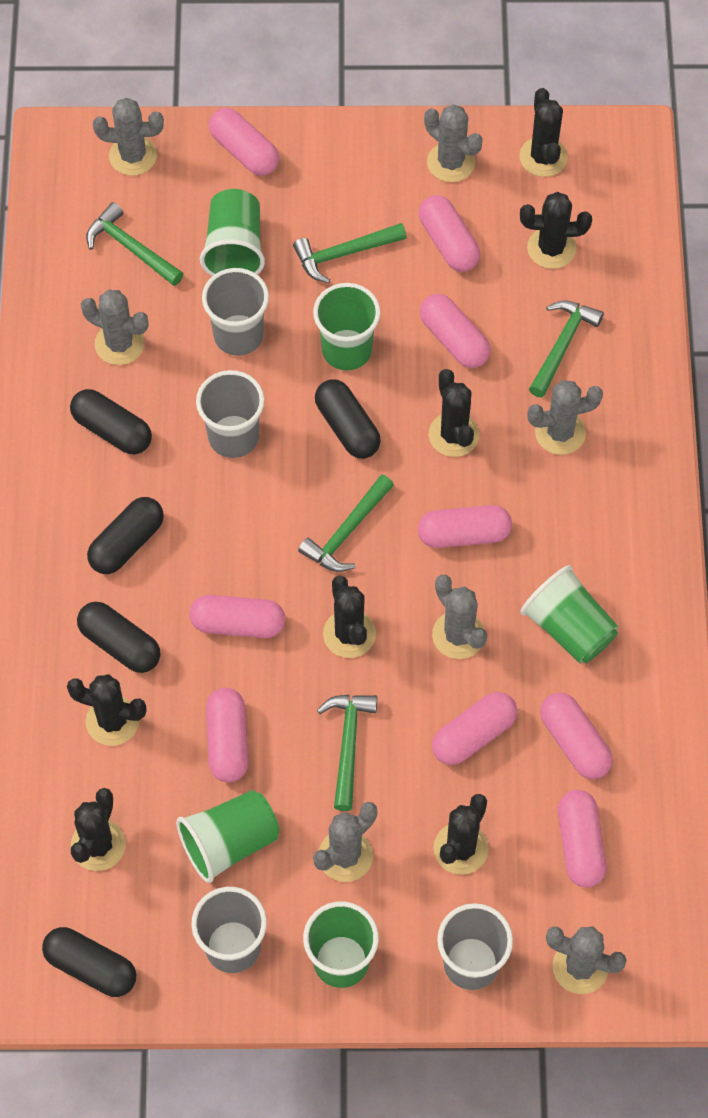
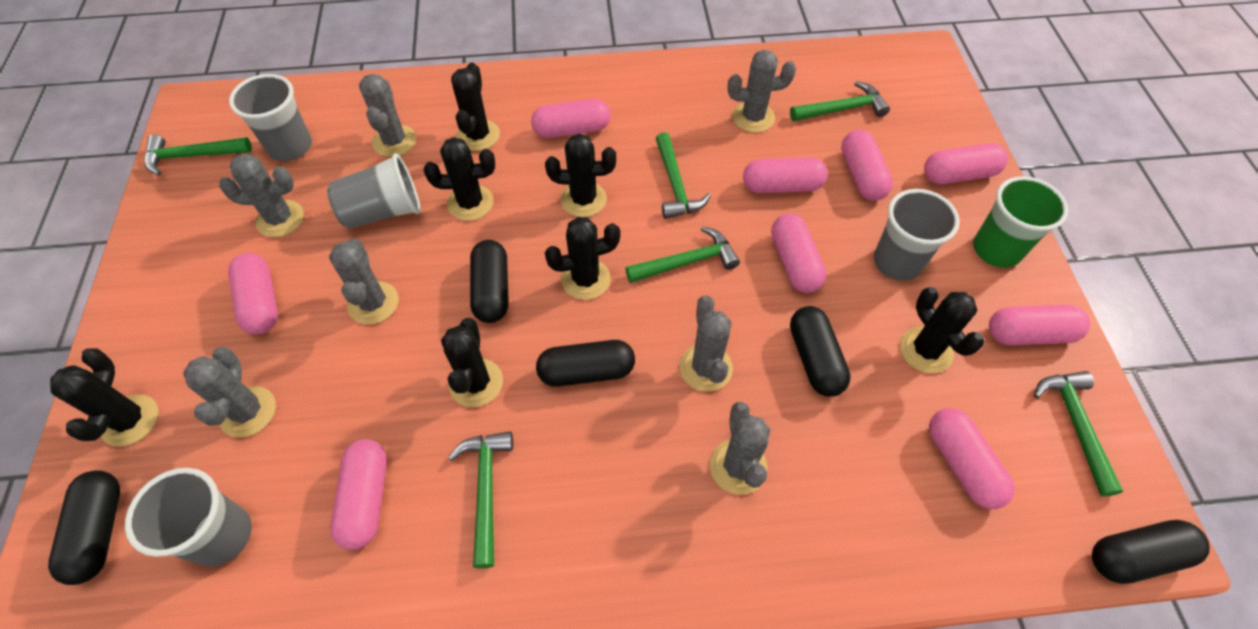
green cup: 5 -> 1
green hammer: 5 -> 6

